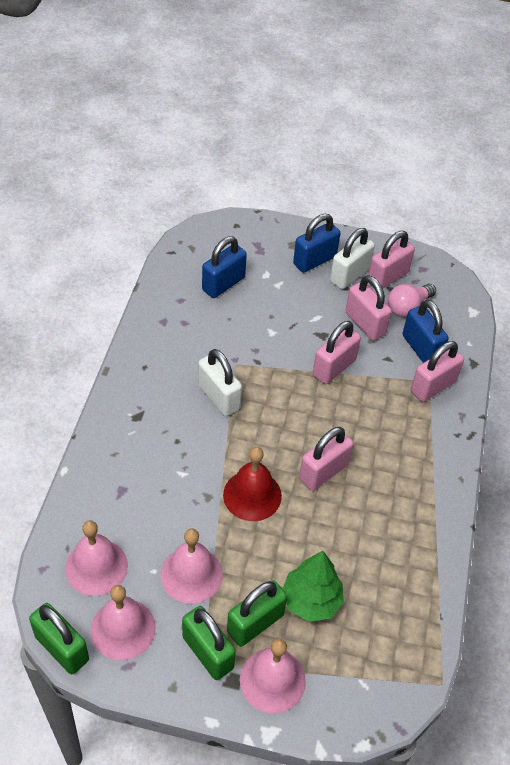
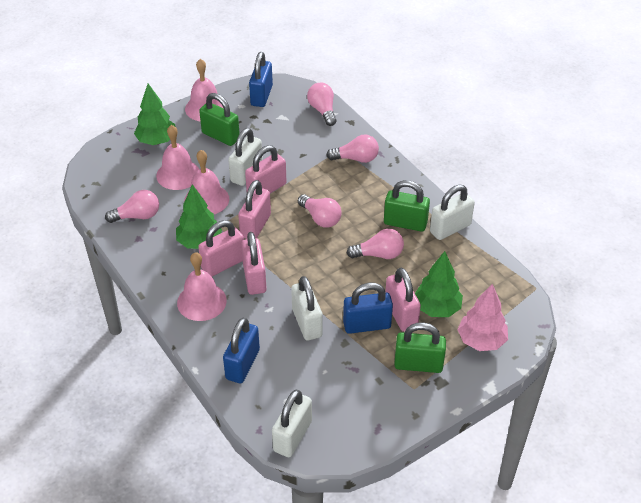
green tree: 1 -> 3
pink light bulb: 1 -> 5
pink tree: 0 -> 1
red bell: 1 -> 0
white padlock: 2 -> 4

